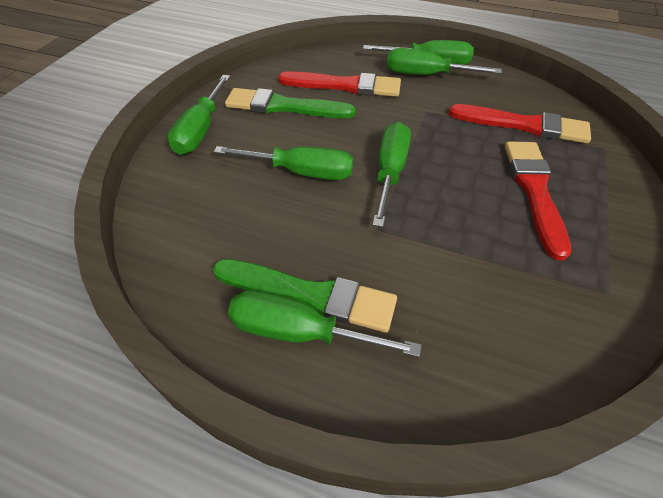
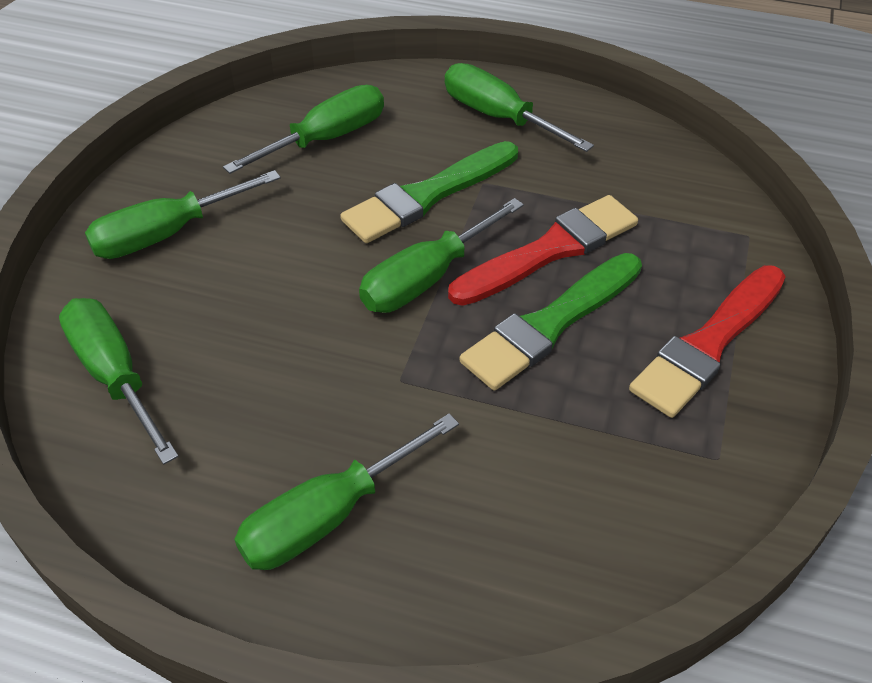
red brush: 3 -> 2

